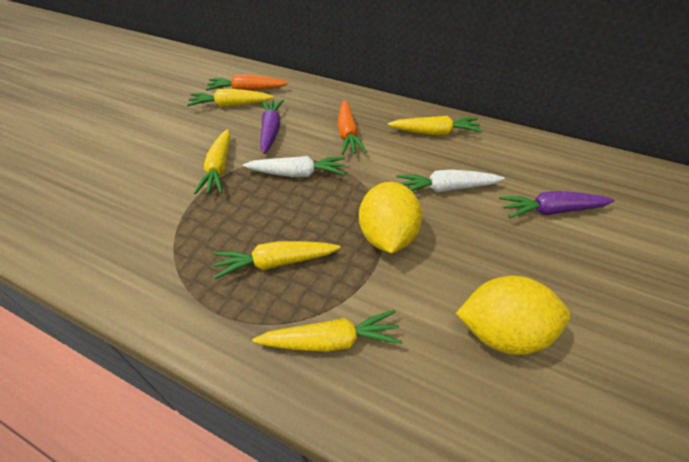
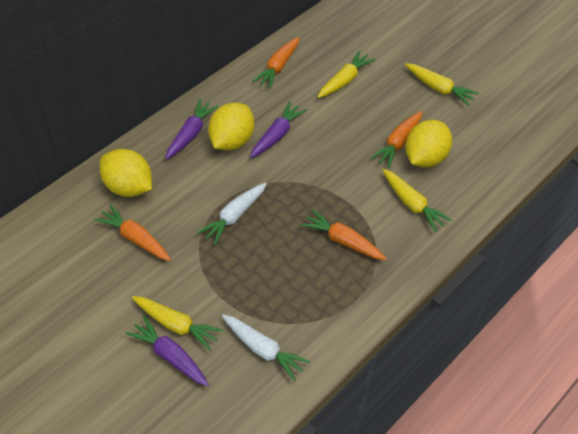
orange carrot: 2 -> 4
purple carrot: 2 -> 3
yellow carrot: 5 -> 4
yellow lemon: 2 -> 3

